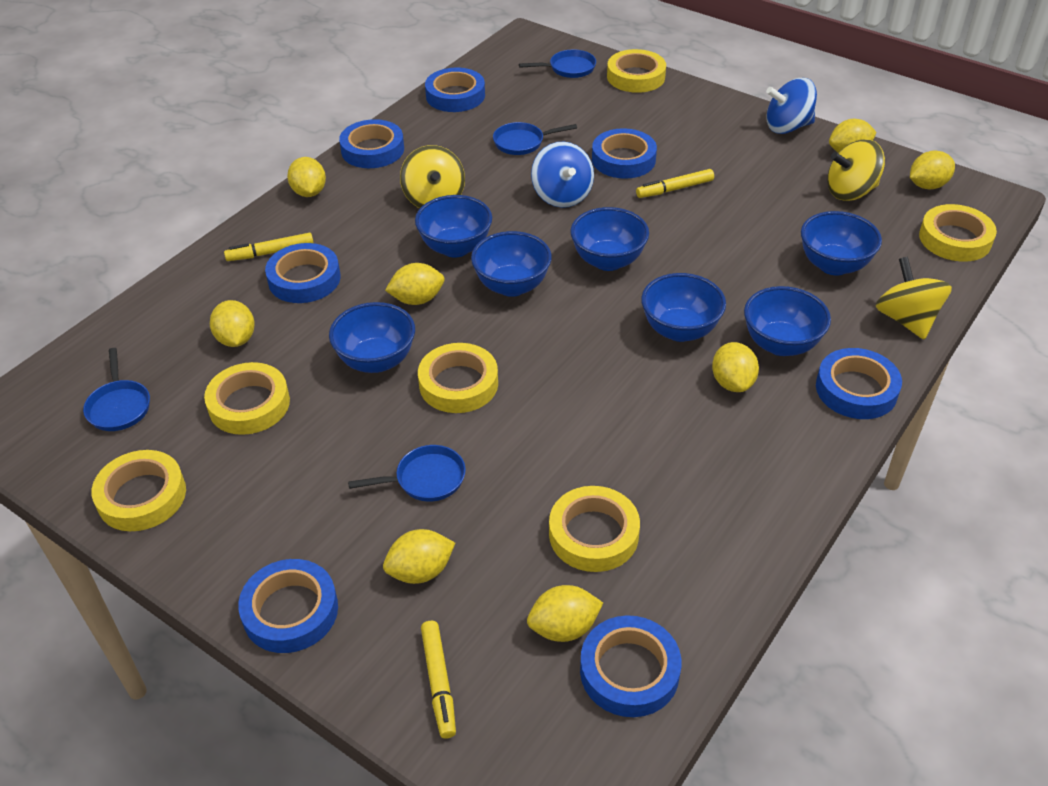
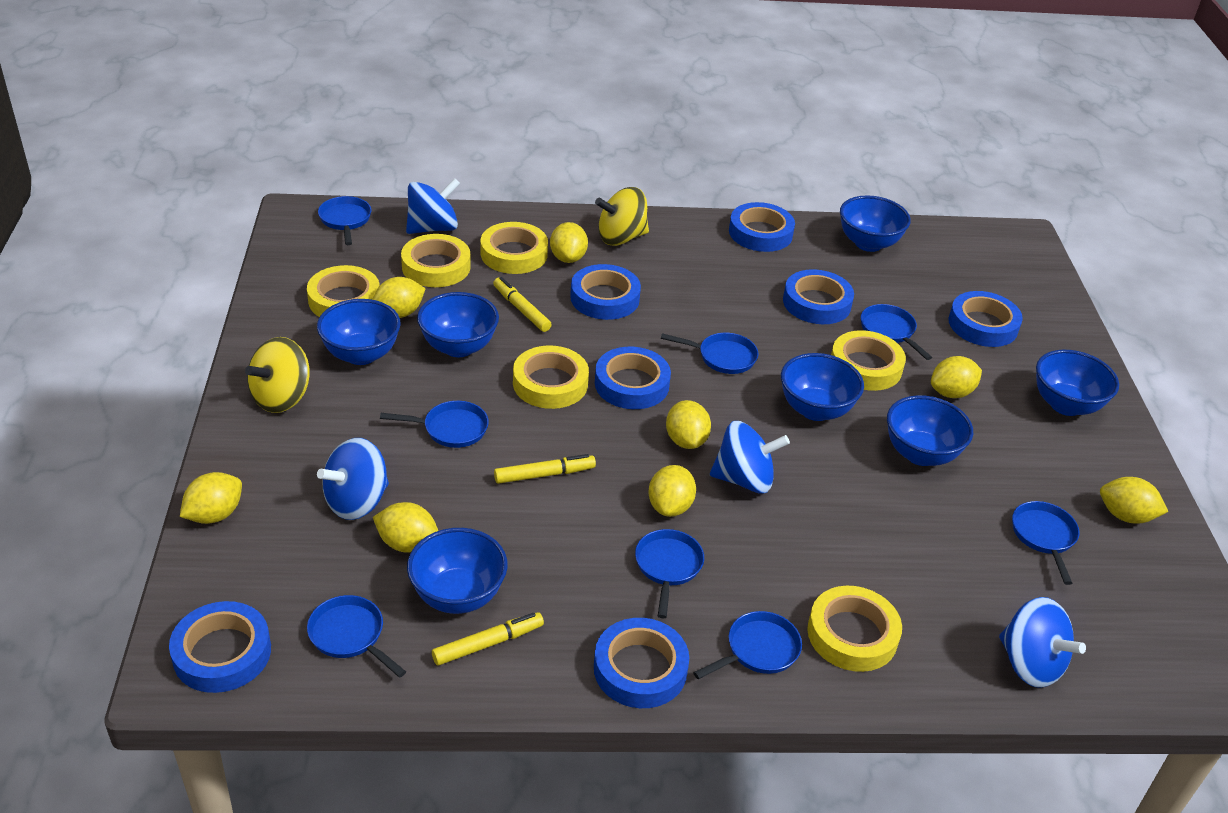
blue pan: 4 -> 8
blue spinning top: 2 -> 4
yellow spinning top: 3 -> 2

